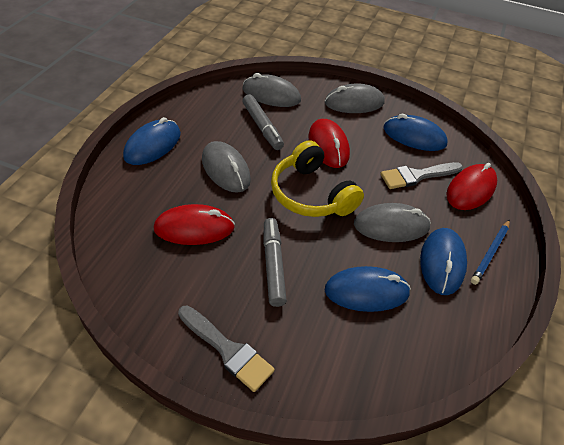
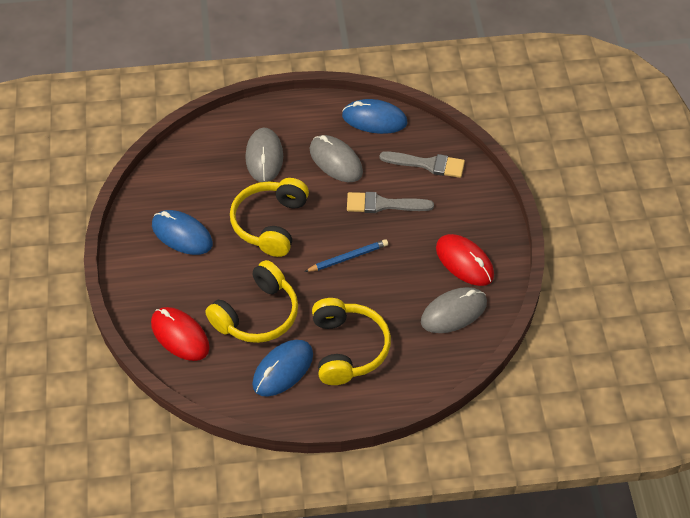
blue mouse: 4 -> 3
grey marker: 2 -> 0
grey mouse: 4 -> 3
red mouse: 3 -> 2
yellow headphones: 1 -> 3

